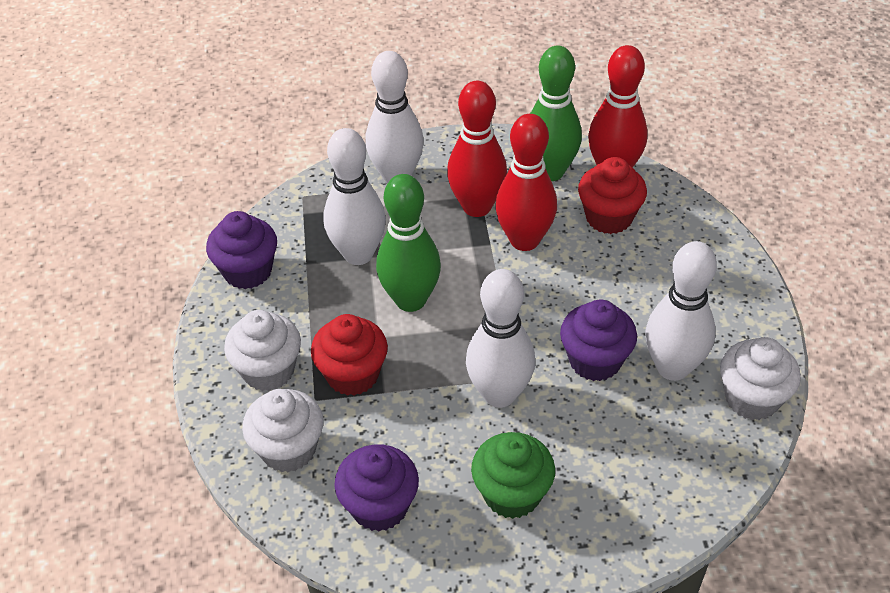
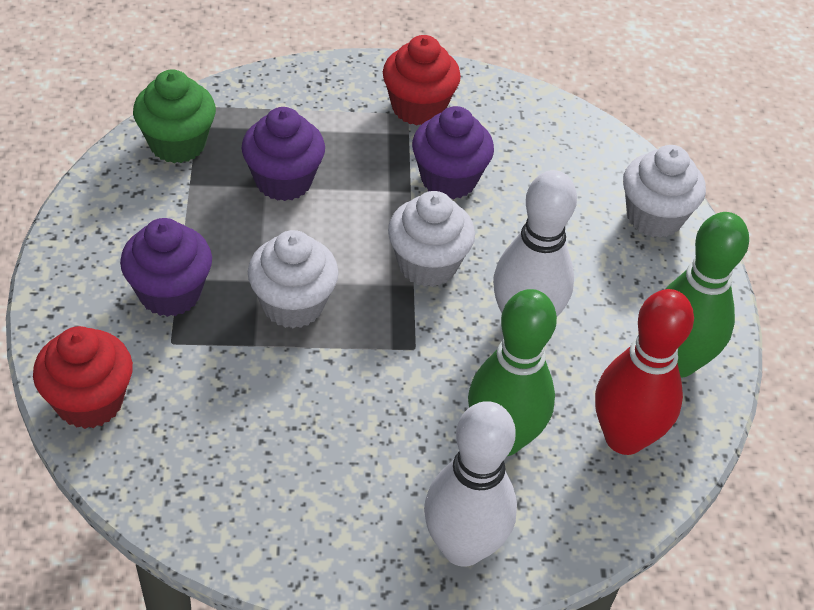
red bowling pin: 3 -> 1
white bowling pin: 4 -> 2

